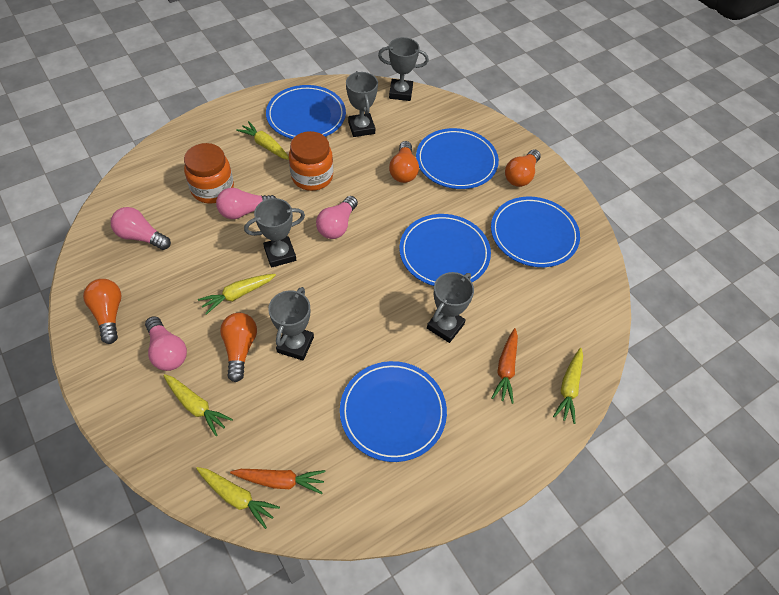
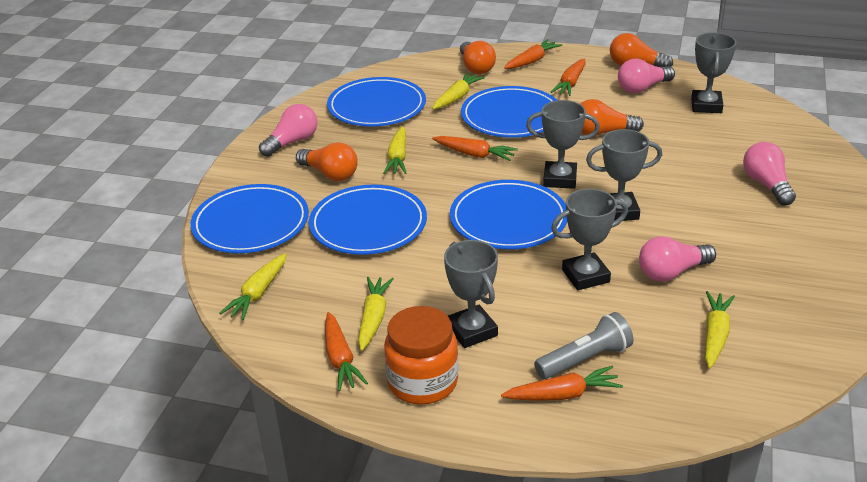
grey flashlight: 0 -> 1
orange carrot: 2 -> 5
orange jar: 2 -> 1

